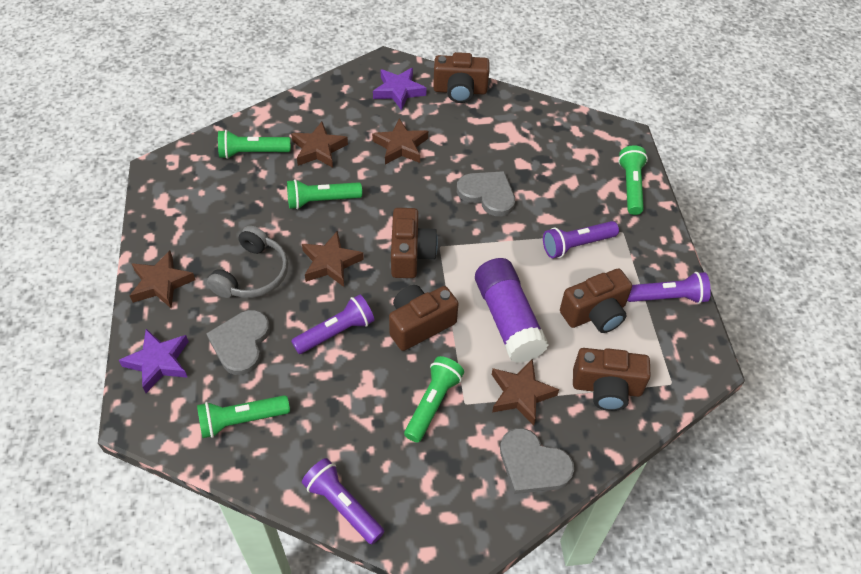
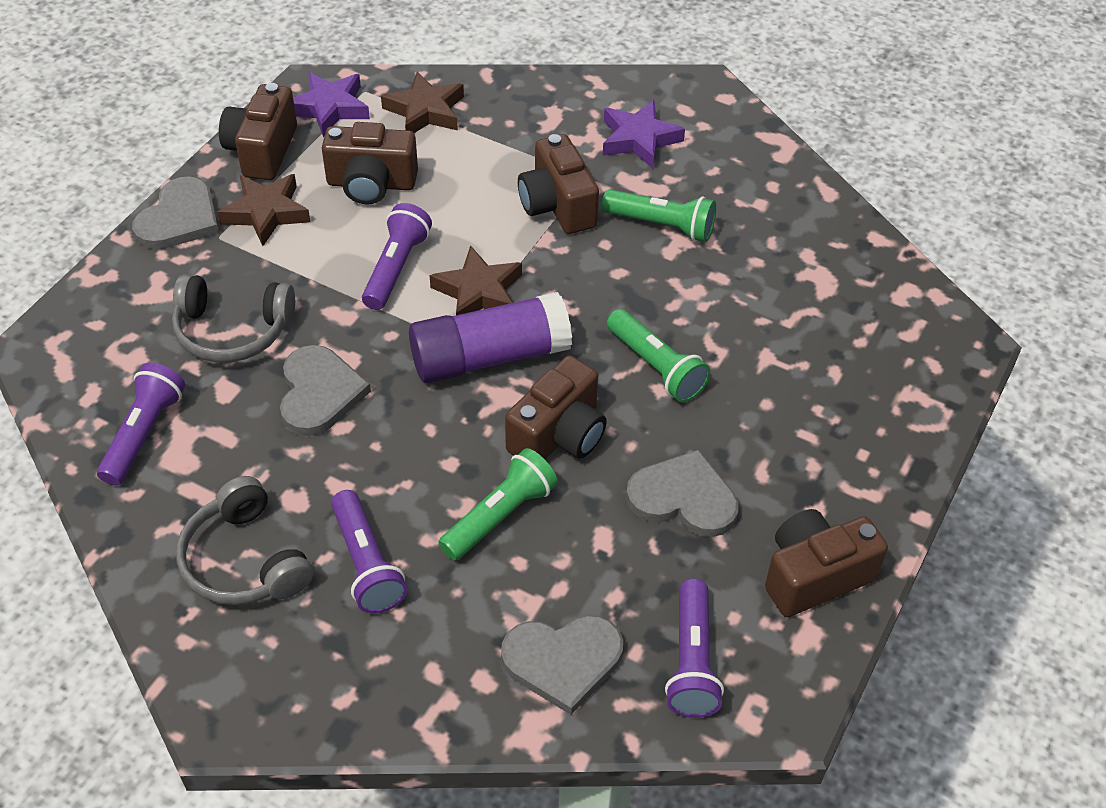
brown star: 5 -> 3
green flashlight: 5 -> 3
grey headphones: 1 -> 2
grey heart: 3 -> 4

